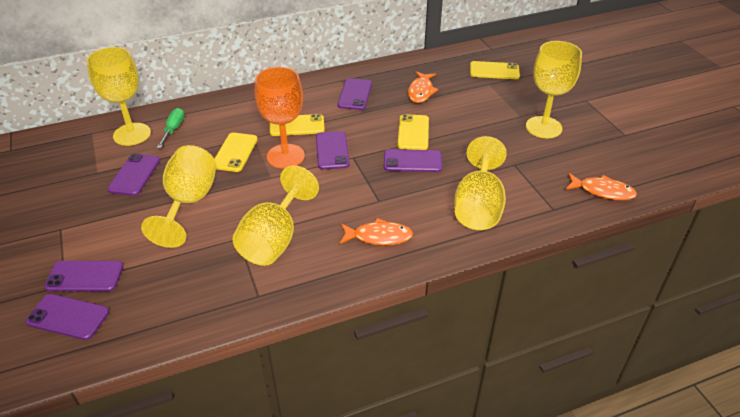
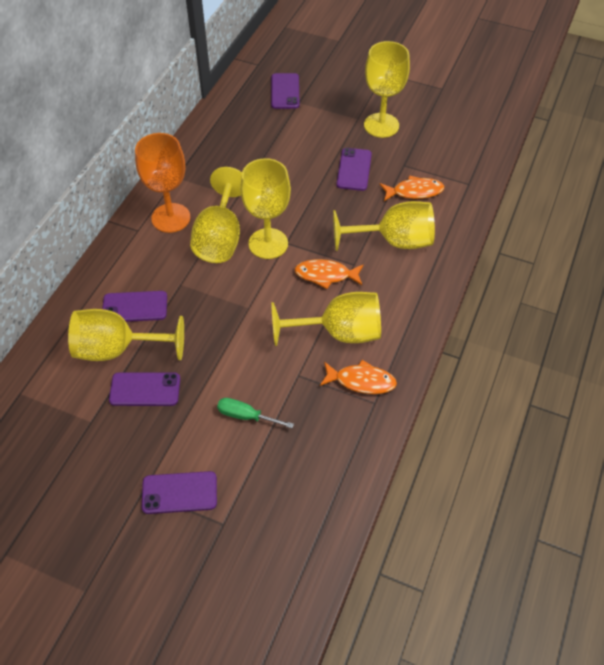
purple phone: 6 -> 5
yellow goblet: 5 -> 6
yellow phone: 4 -> 0

